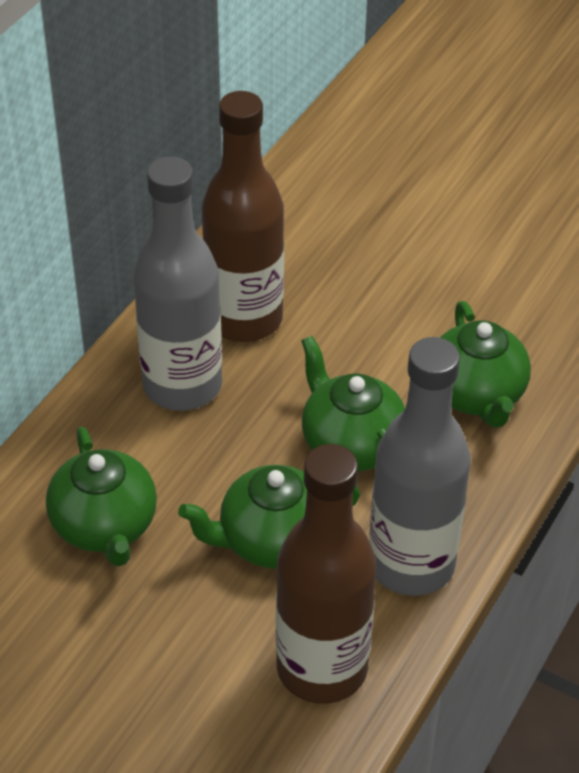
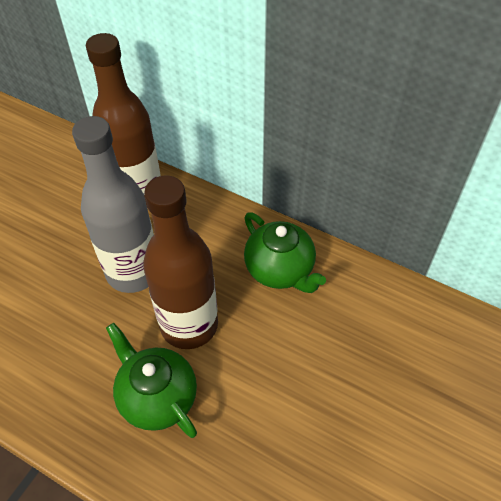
green teapot: 4 -> 2
grey bottle: 2 -> 1

